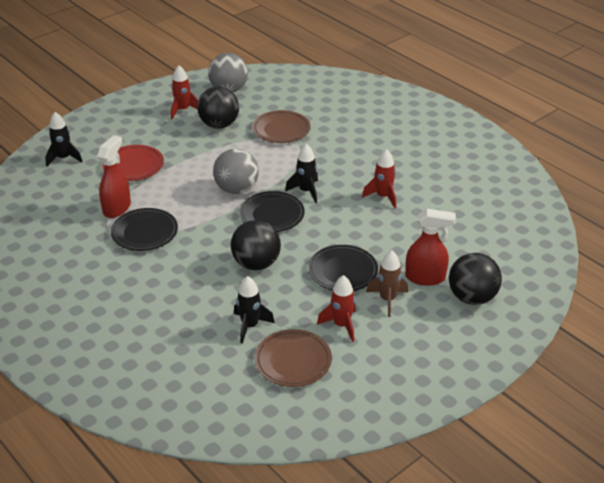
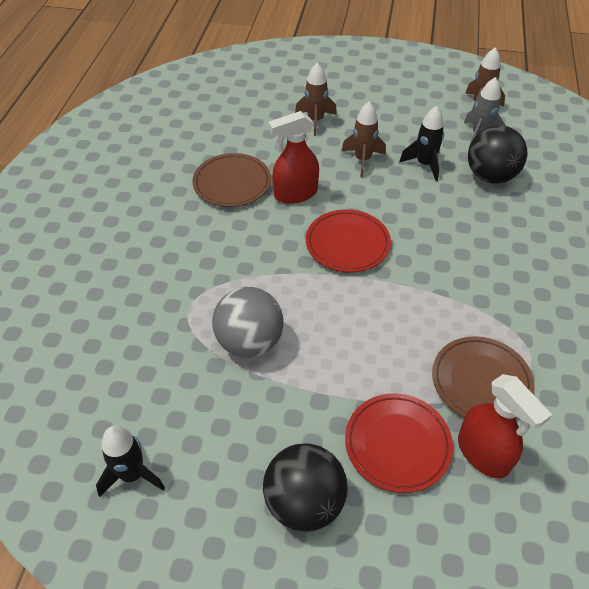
black ball: 3 -> 2
black plate: 3 -> 0
black rocket: 3 -> 2
brown rocket: 1 -> 3
grey ball: 2 -> 1
grey rocket: 0 -> 1
red plate: 1 -> 2
red rocket: 3 -> 0

